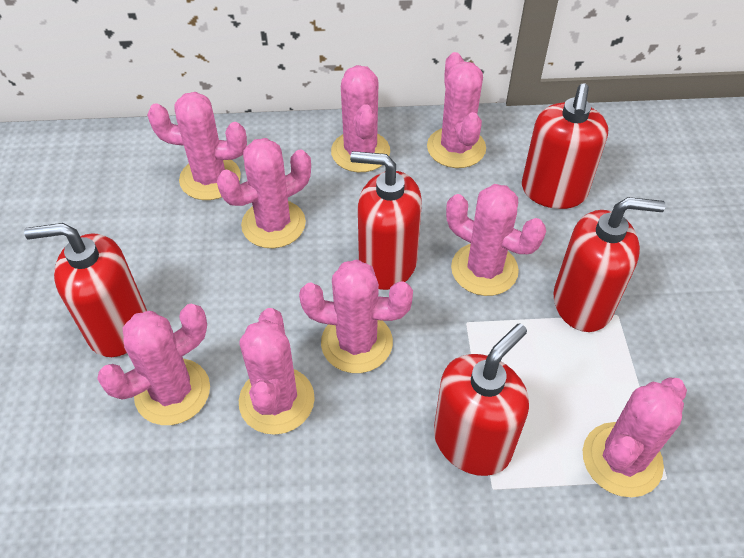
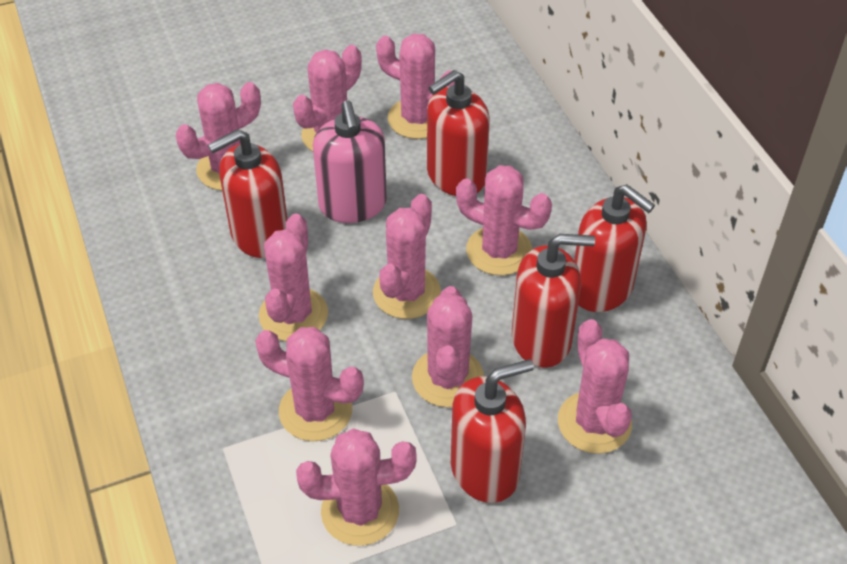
pink cactus: 9 -> 10
pink soap dispenser: 0 -> 1

